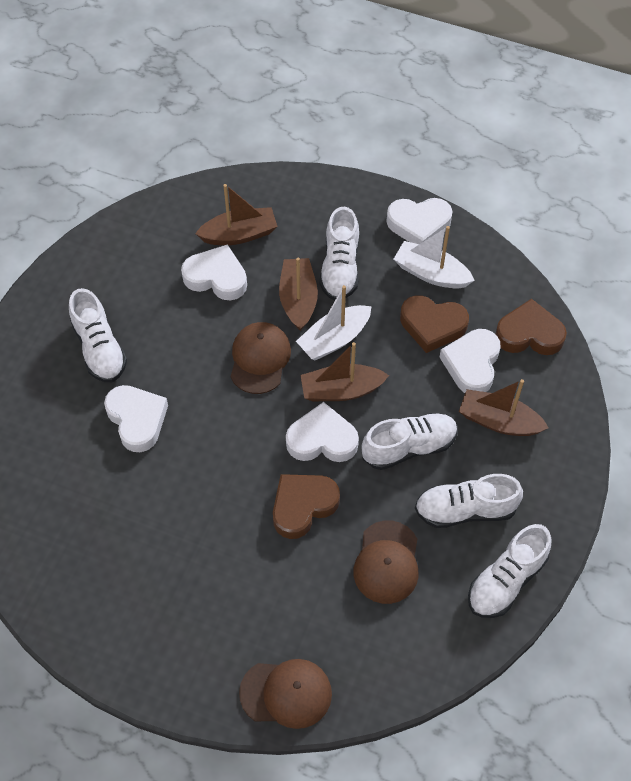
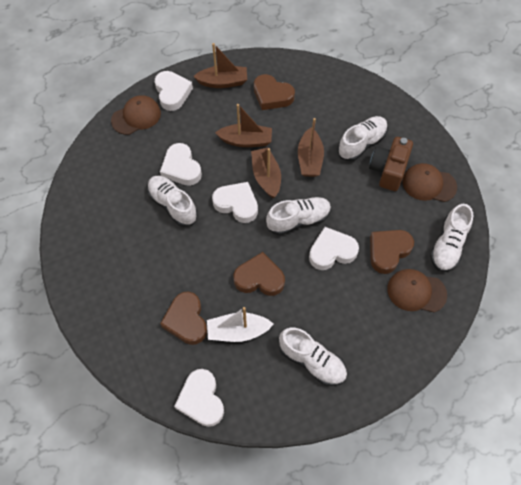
brown camera: 0 -> 1
brown heart: 3 -> 4
white boat: 2 -> 1

